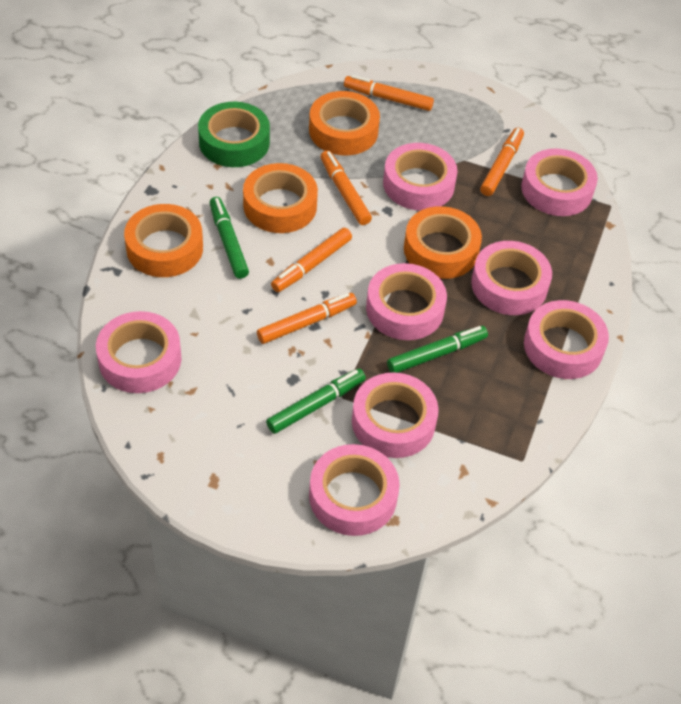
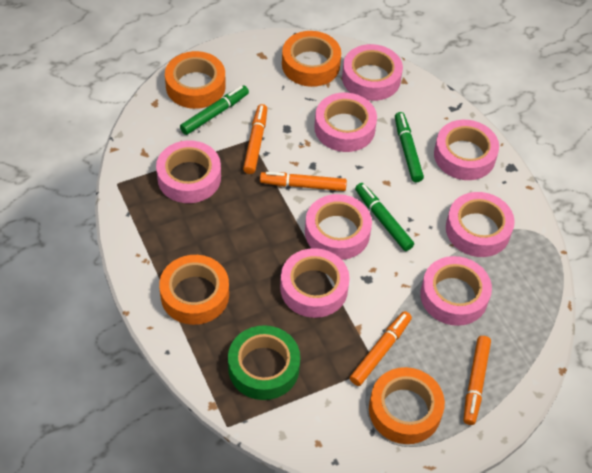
orange marker: 5 -> 4

